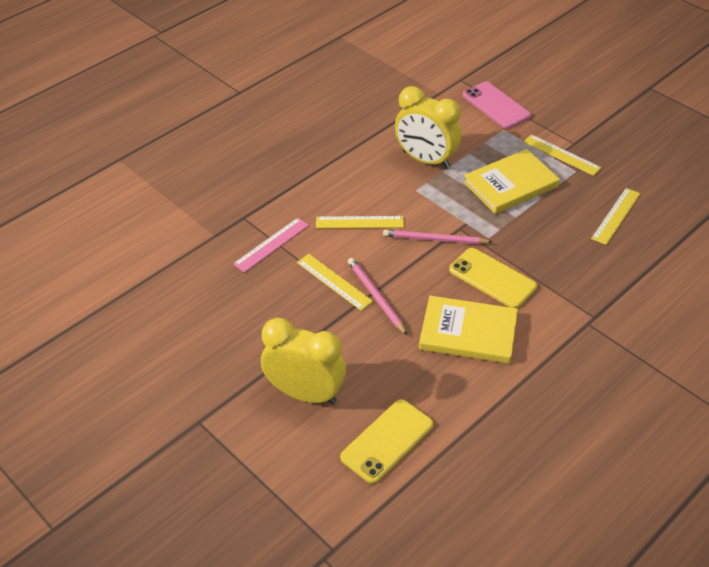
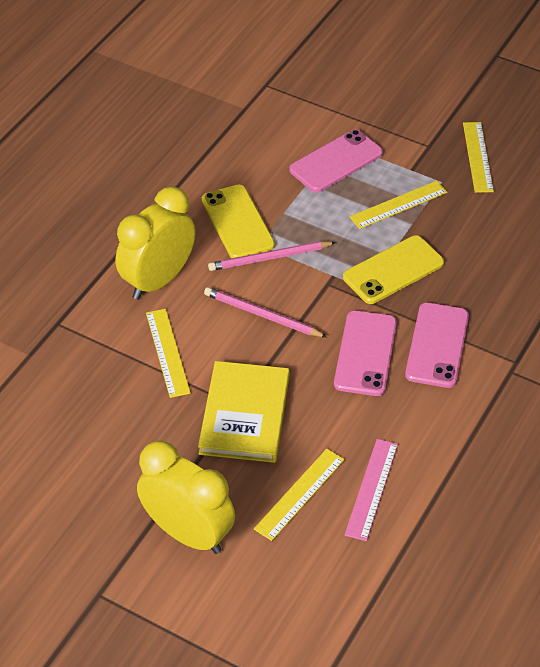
pink phone: 1 -> 3
yellow book: 2 -> 1

